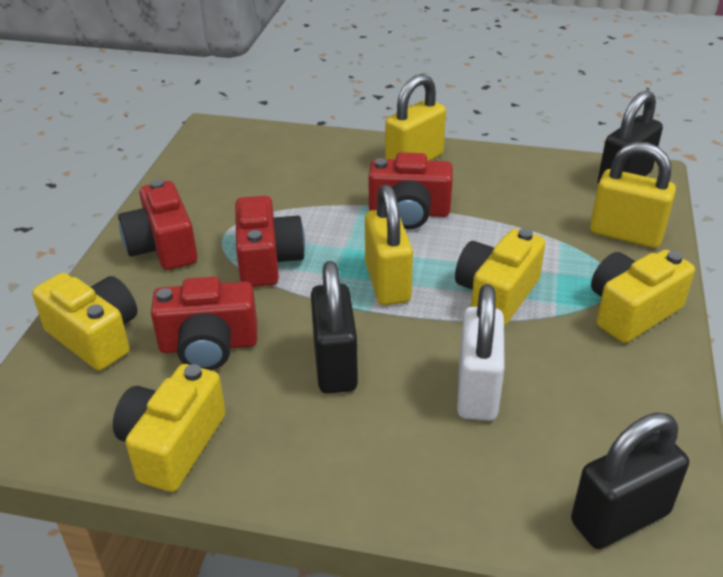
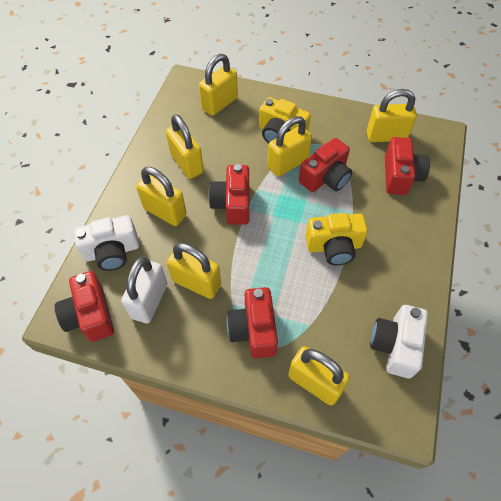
black padlock: 3 -> 0
red camera: 4 -> 5
white camera: 0 -> 2
yellow camera: 4 -> 2
yellow padlock: 3 -> 7

